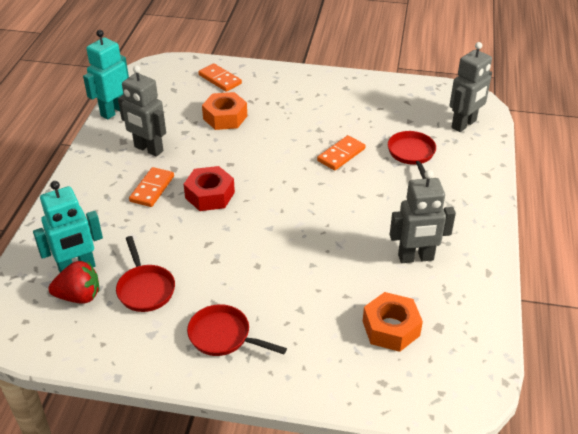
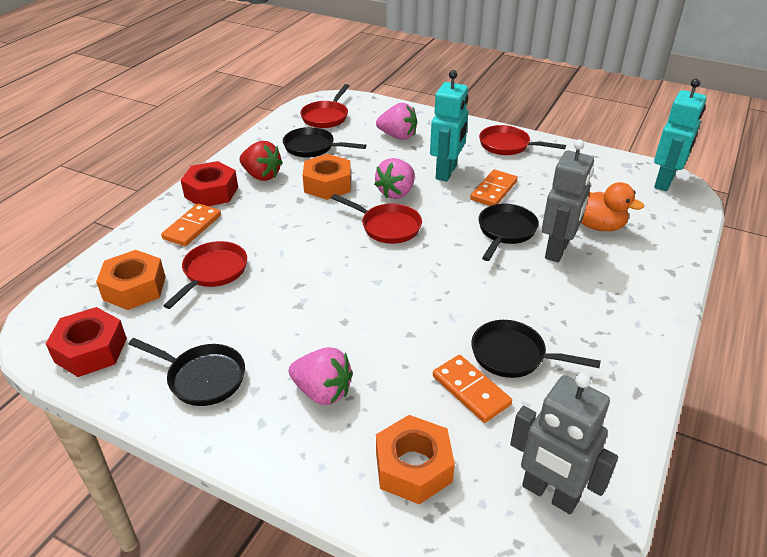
black pan: 0 -> 4
grey robot: 3 -> 2
orange duck: 0 -> 1
orange nut: 2 -> 3
pink strawberry: 0 -> 3
red nut: 1 -> 2
red pan: 3 -> 4

